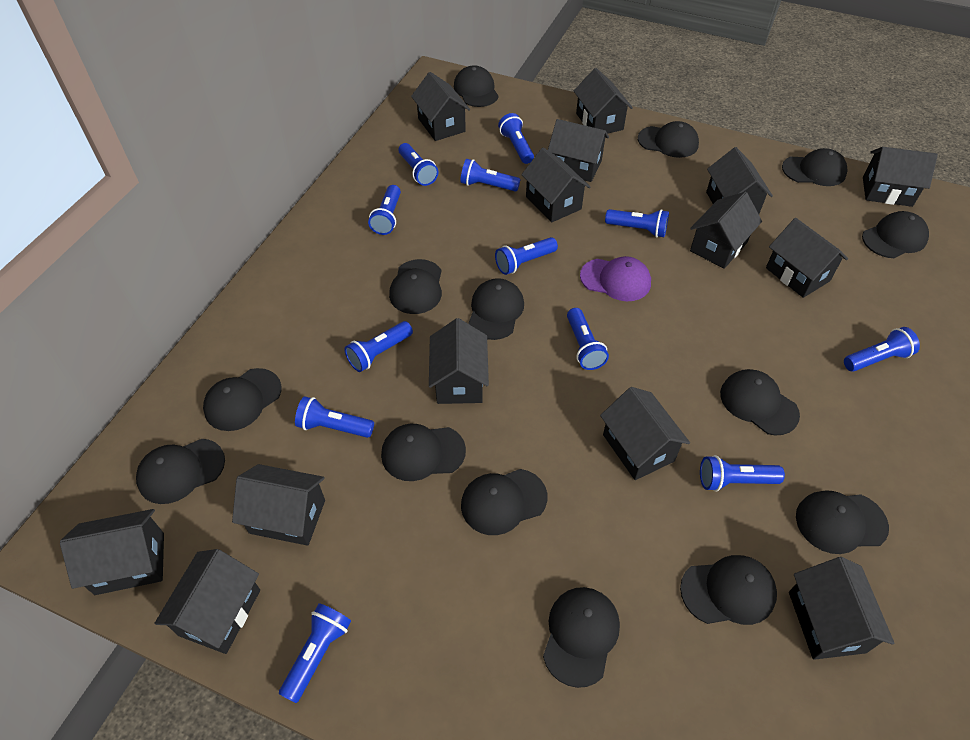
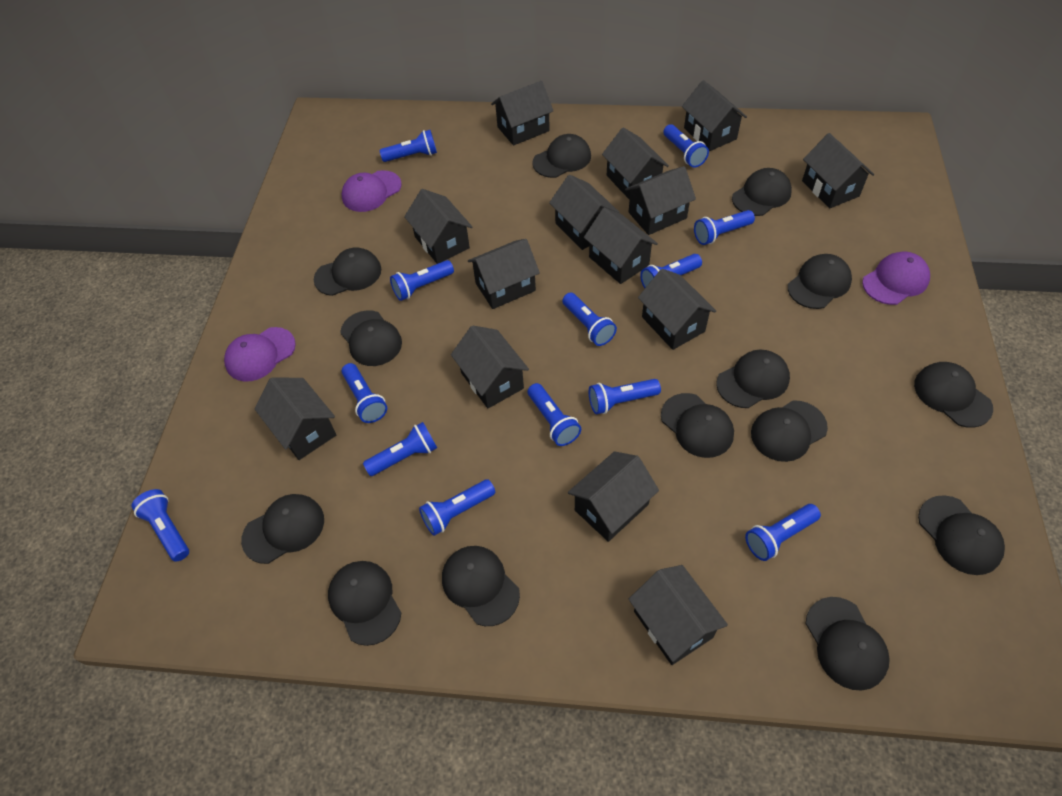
blue flashlight: 12 -> 13
purple cap: 1 -> 3

